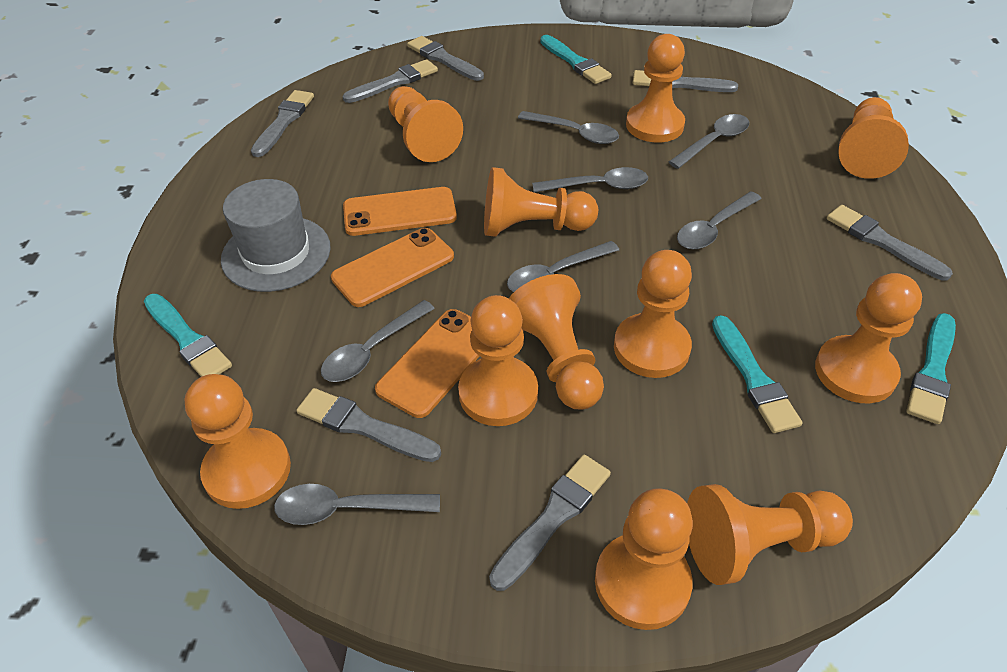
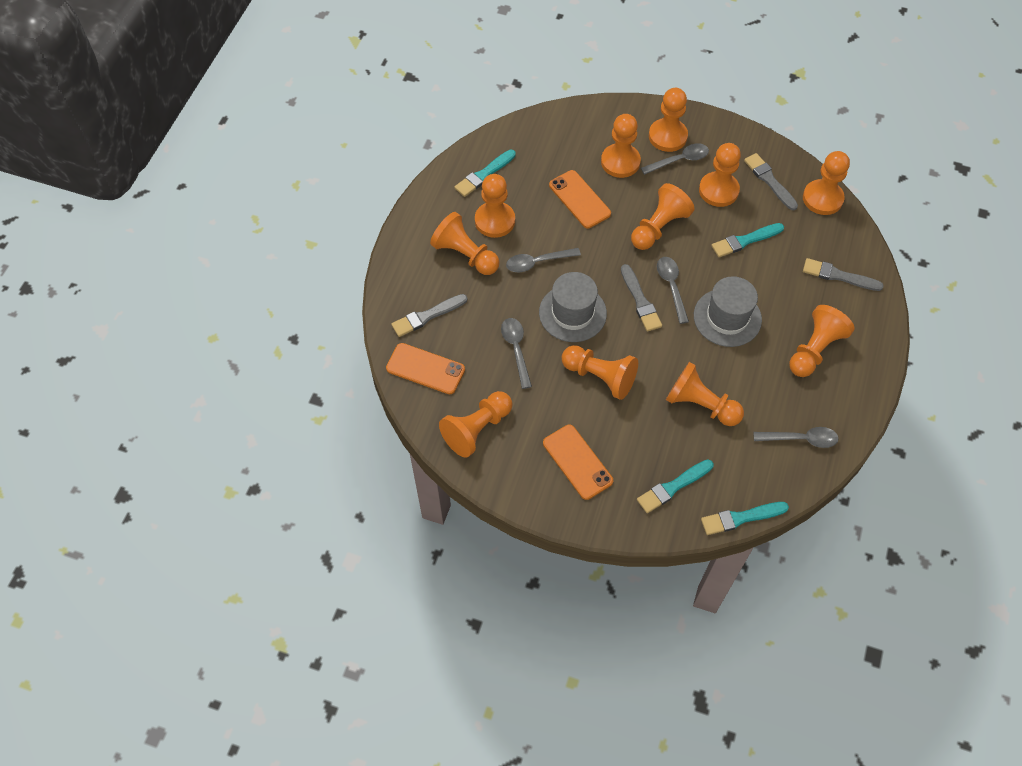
grey brush: 7 -> 4
grey hat: 1 -> 2
grey spoon: 7 -> 5

